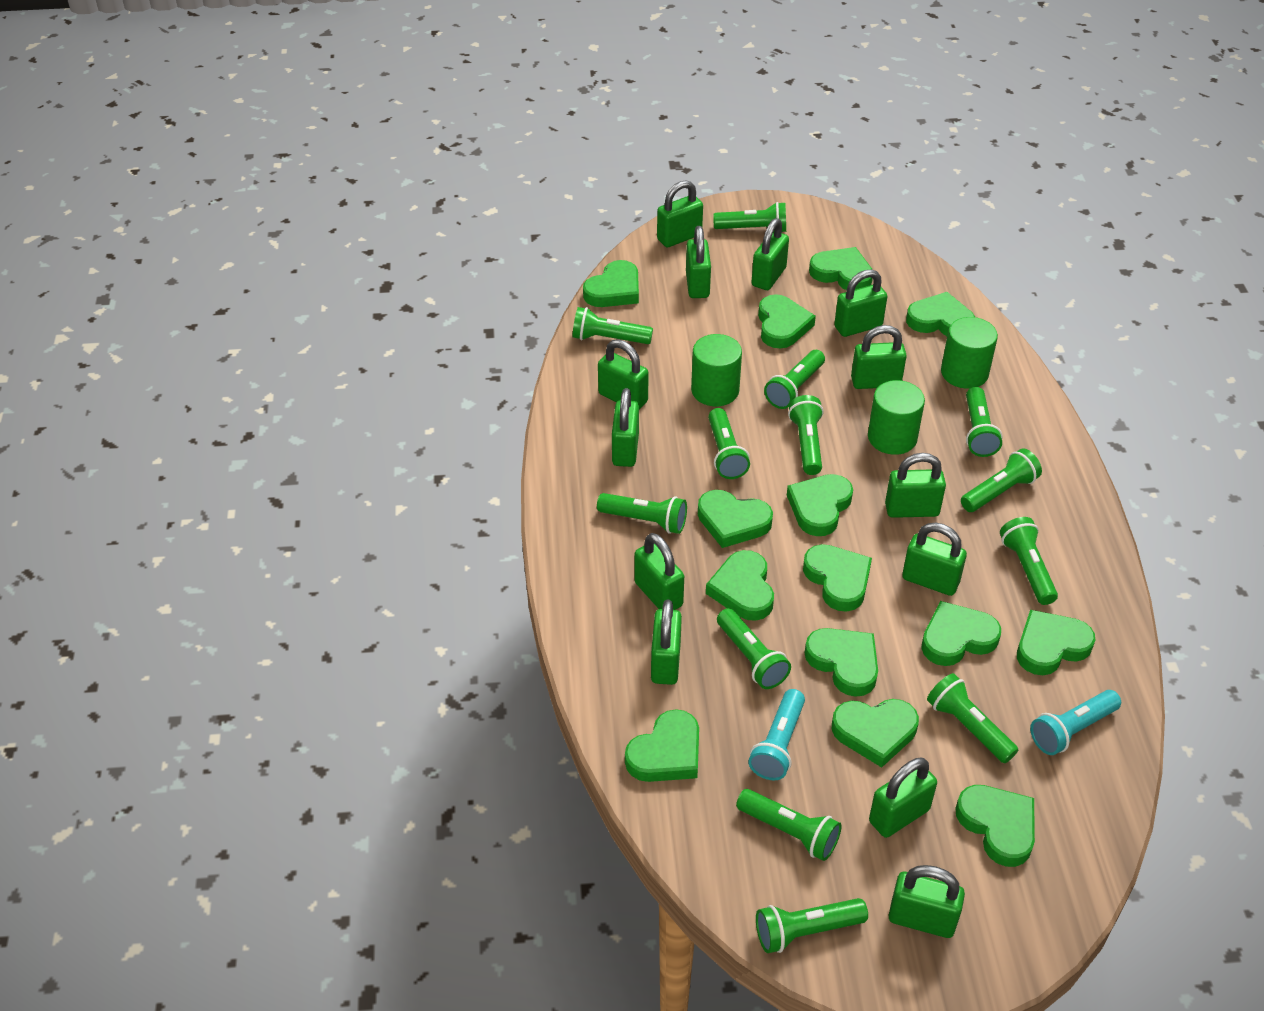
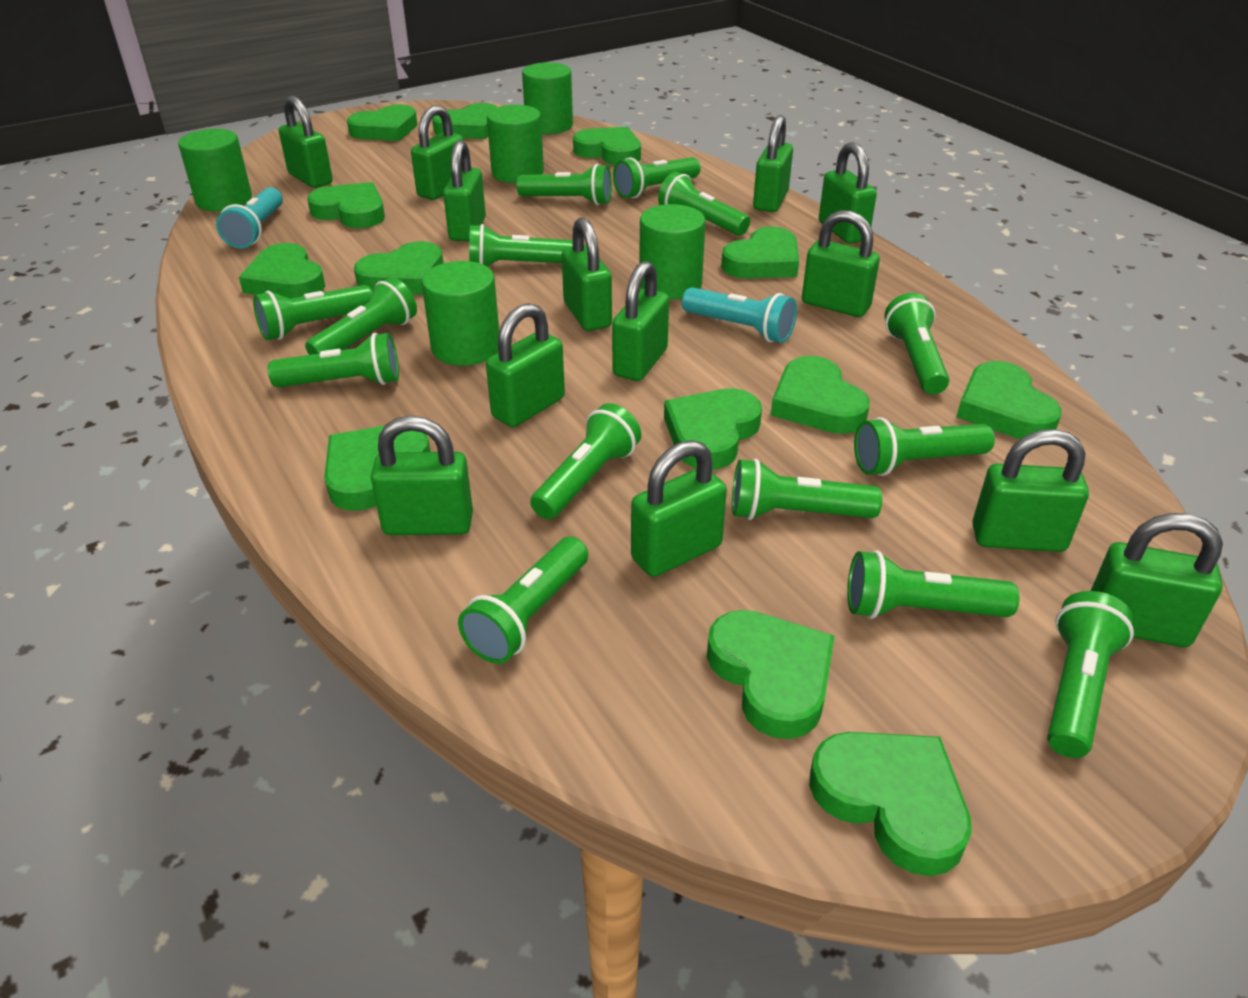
green cylinder: 3 -> 5
green flashlight: 13 -> 14
green heart: 14 -> 13

